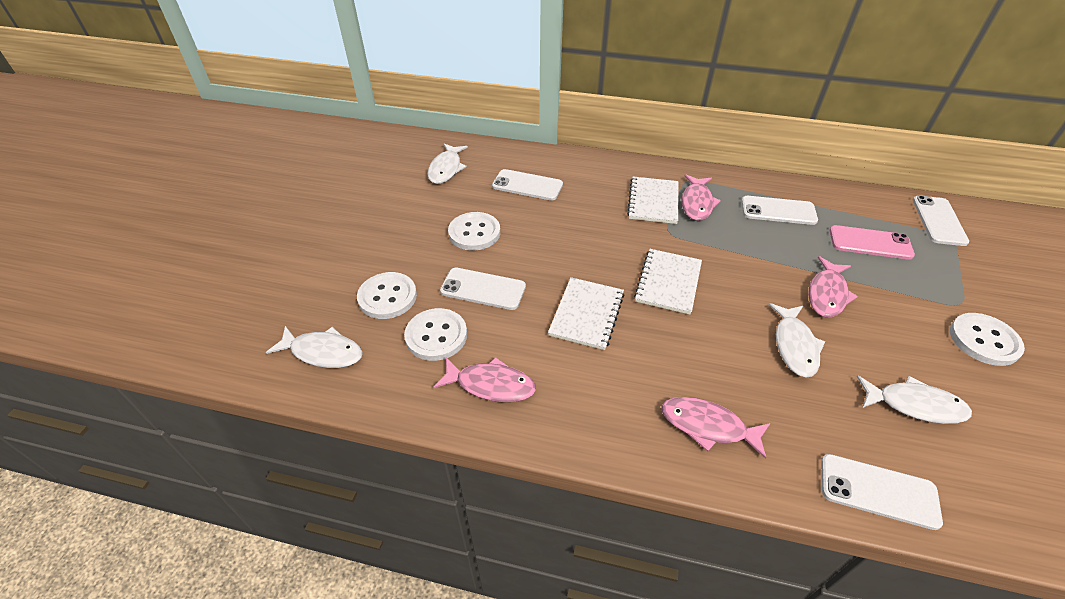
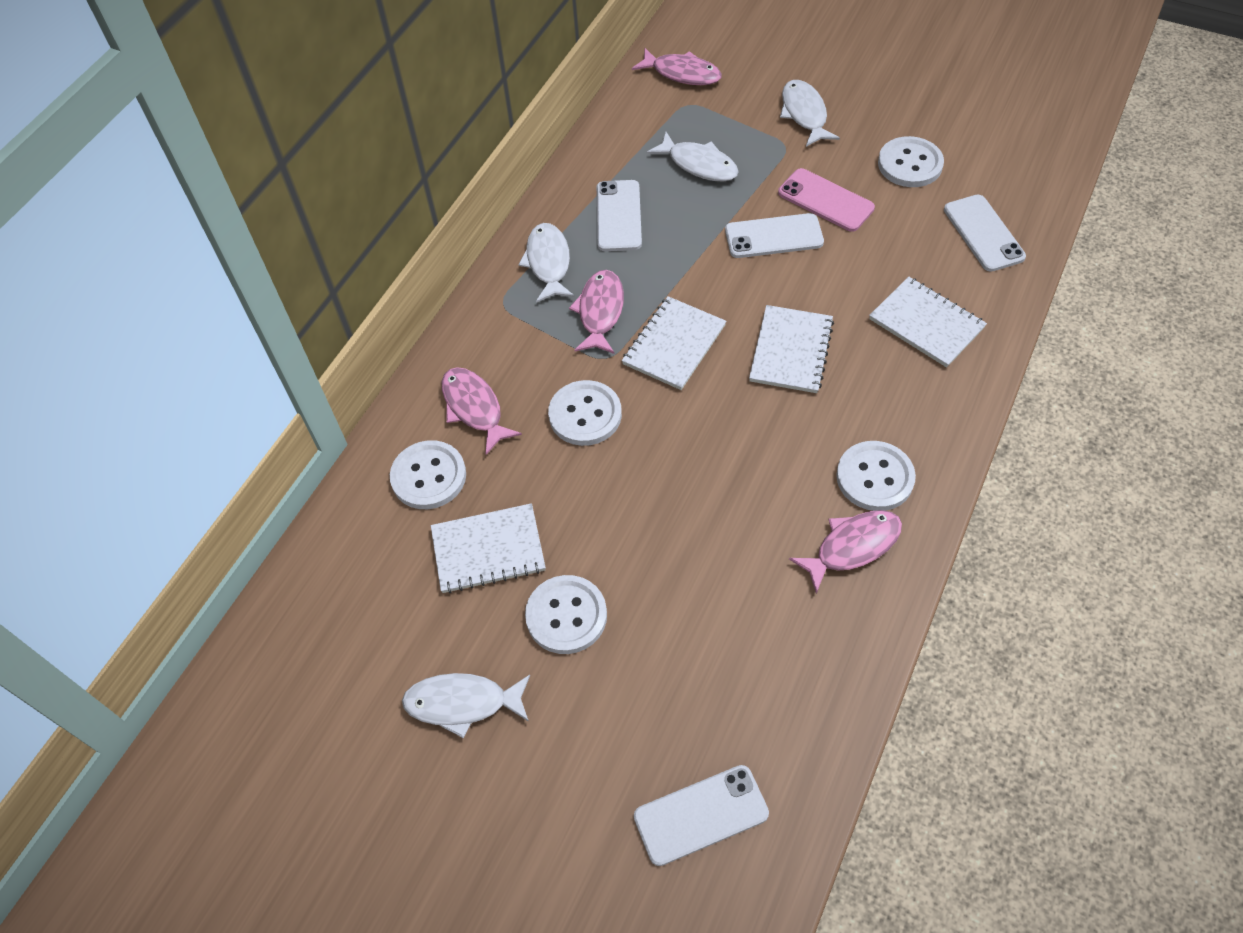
white button: 4 -> 5
white notebook: 3 -> 4
white phone: 5 -> 4

